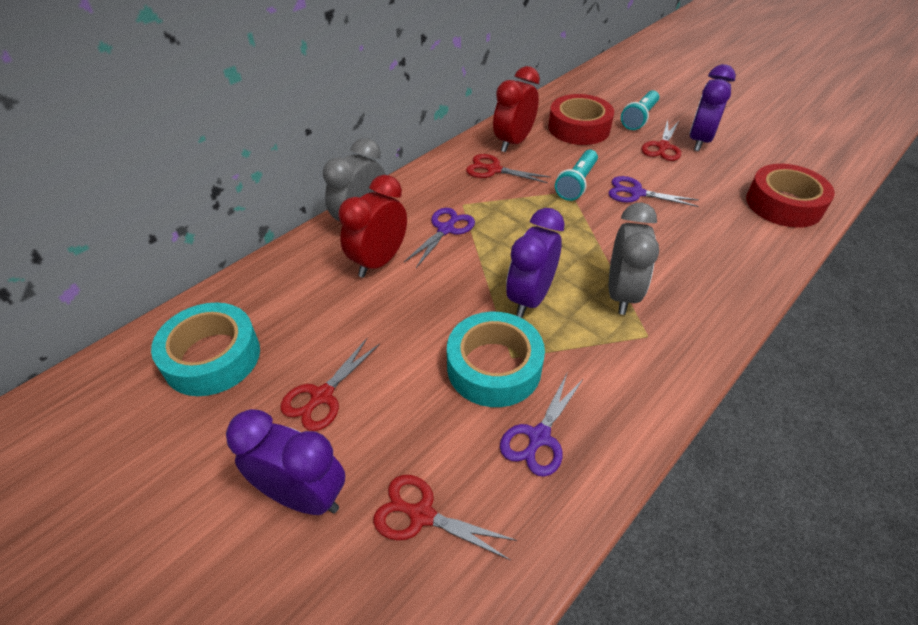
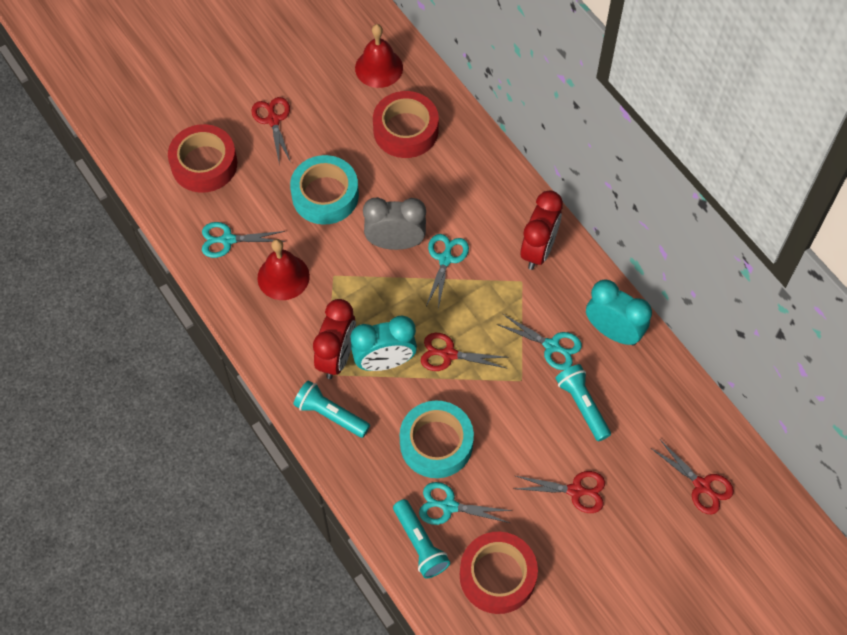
grey clock: 2 -> 1
purple clock: 3 -> 0
purple scissors: 3 -> 0
red bell: 0 -> 2
red tape: 2 -> 3
turquoise clock: 0 -> 2
turquoise flashlight: 2 -> 3
turquoise scissors: 0 -> 4

